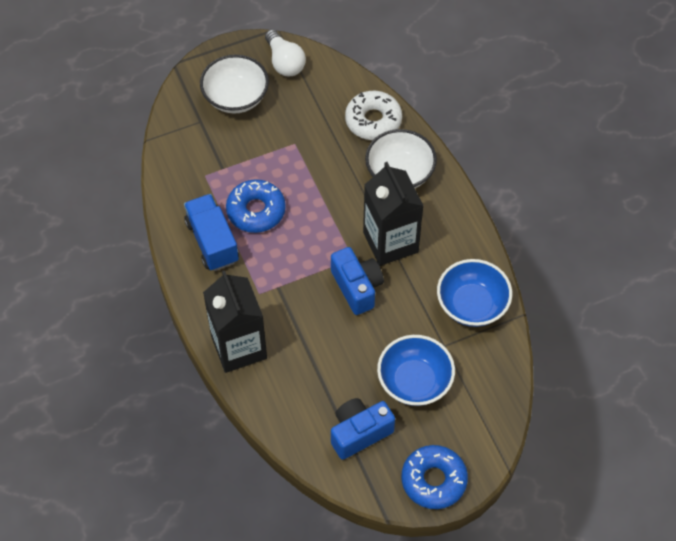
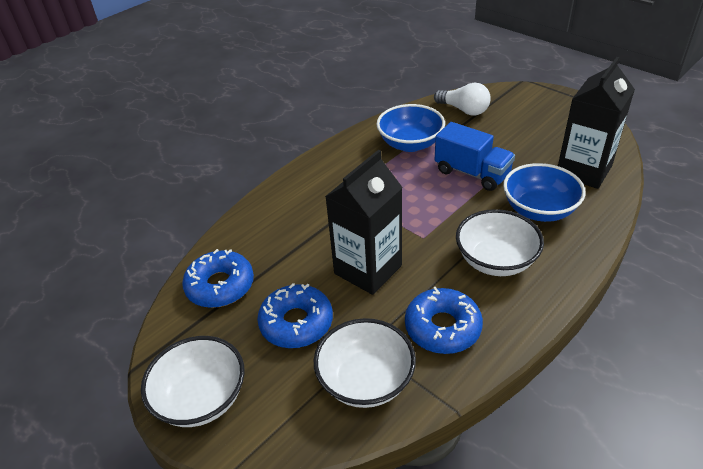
blue camera: 2 -> 0
blue donut: 2 -> 3
white bowl: 2 -> 3
white donut: 1 -> 0

